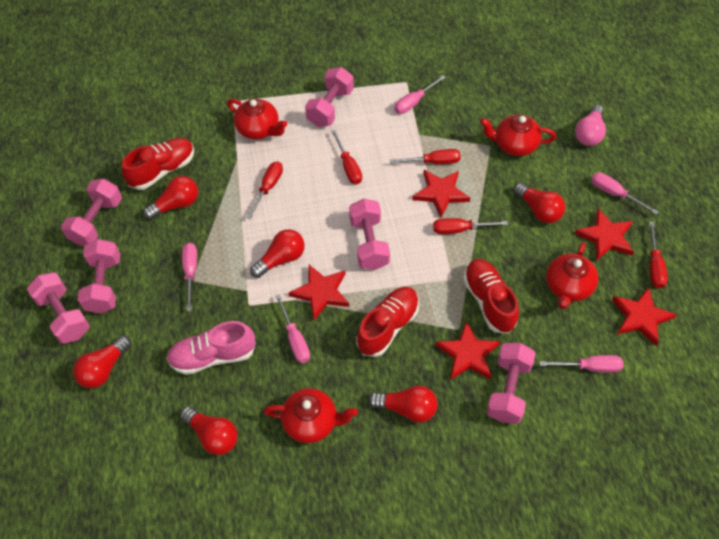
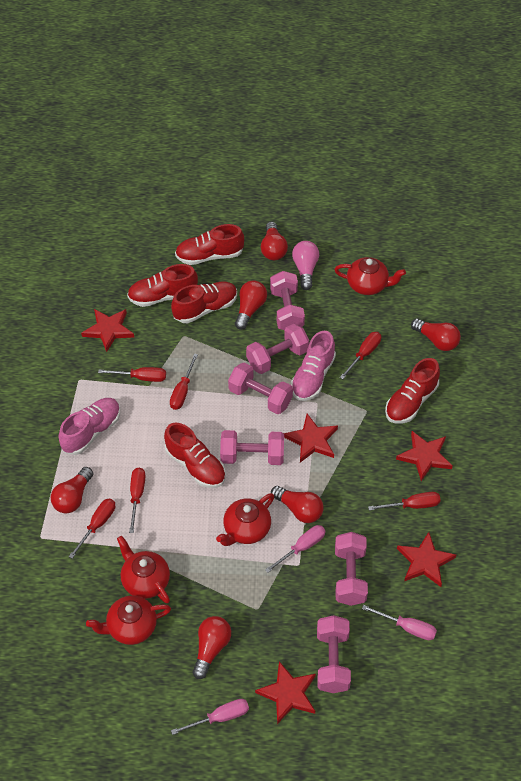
pink screwdriver: 5 -> 3
pink shoe: 1 -> 2
red screwdriver: 5 -> 6
red shoe: 3 -> 5

